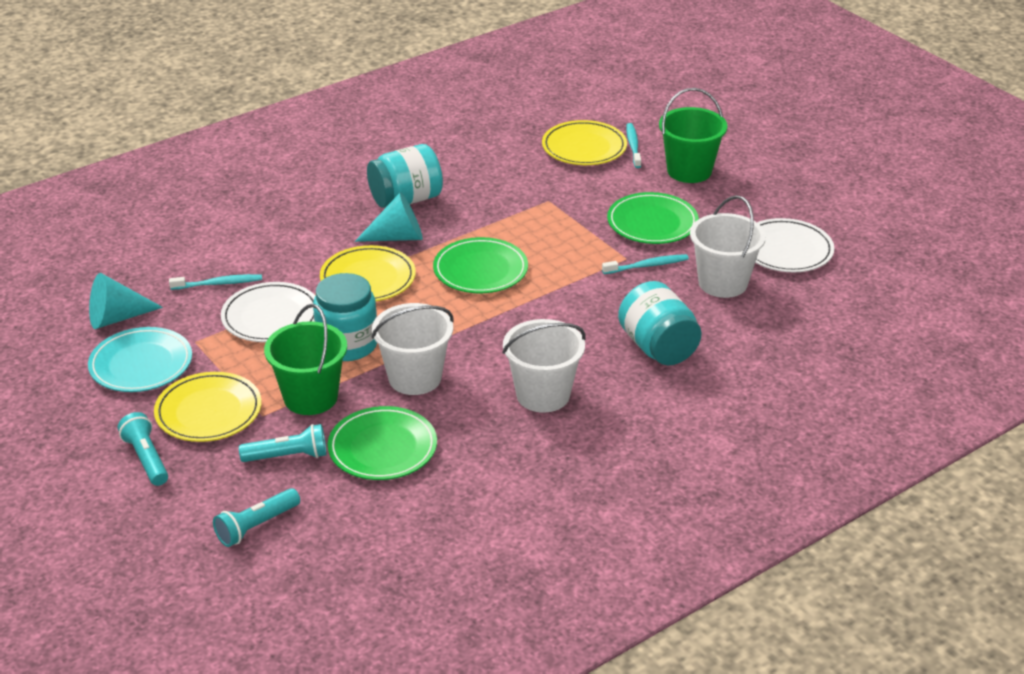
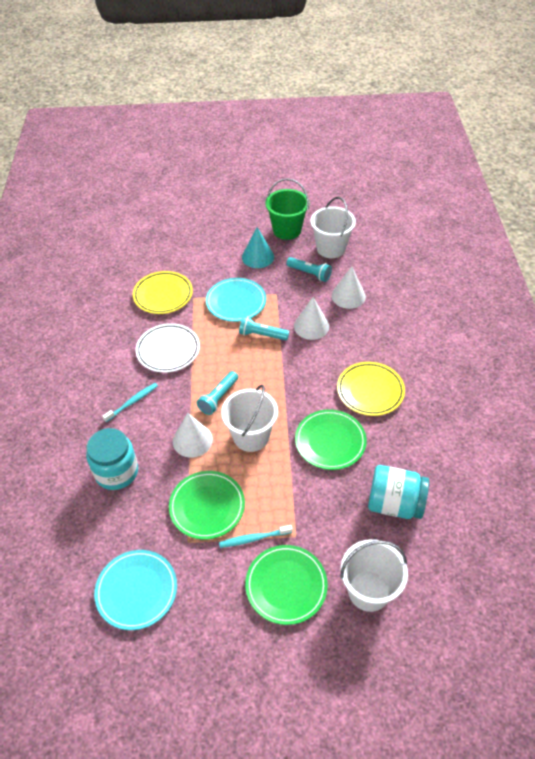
green bucket: 2 -> 1
turquoise cone: 2 -> 1
turquoise jar: 3 -> 2
turquoise plate: 1 -> 2
turquoise toothbrush: 3 -> 2
white cone: 0 -> 3
white plate: 2 -> 1
yellow plate: 3 -> 2

